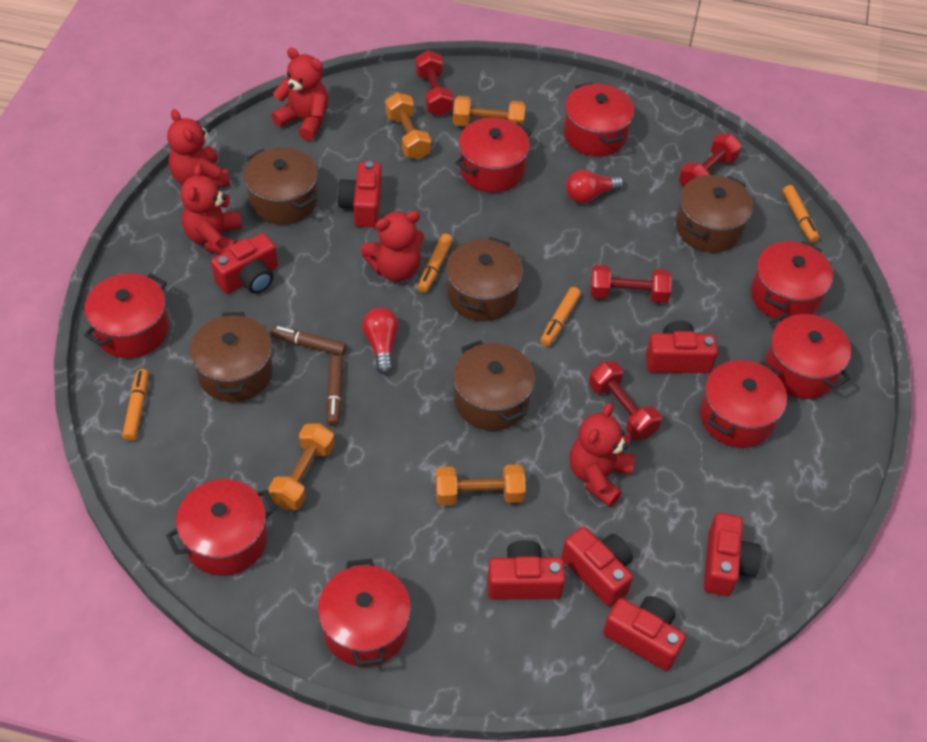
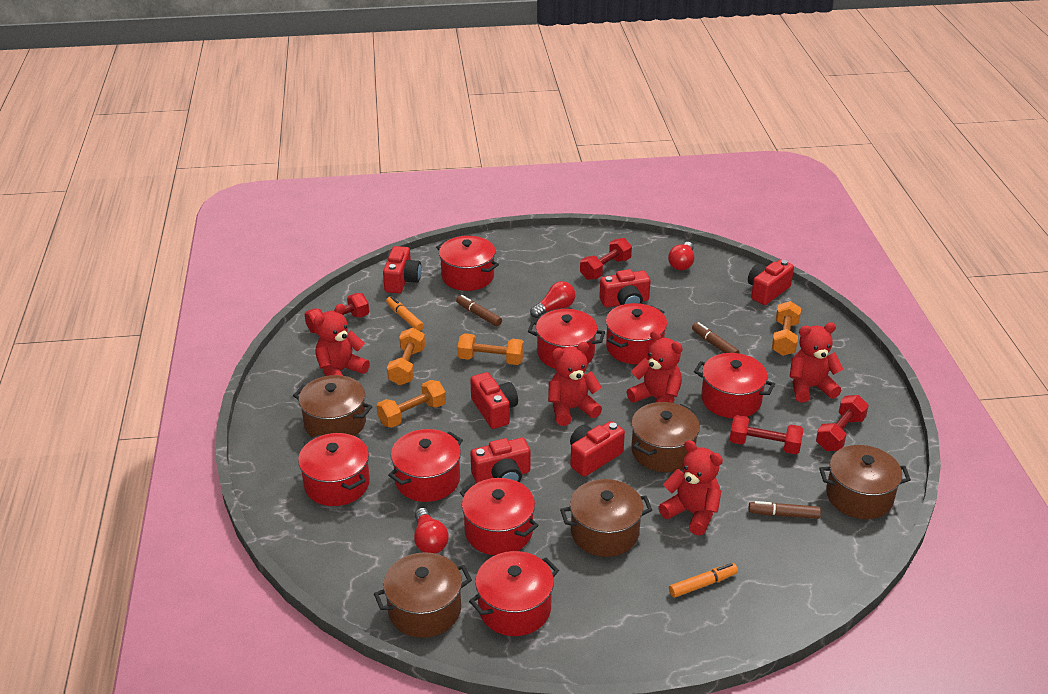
brown marker: 2 -> 3
orange marker: 4 -> 2
red camera: 7 -> 6
red light bulb: 2 -> 3

